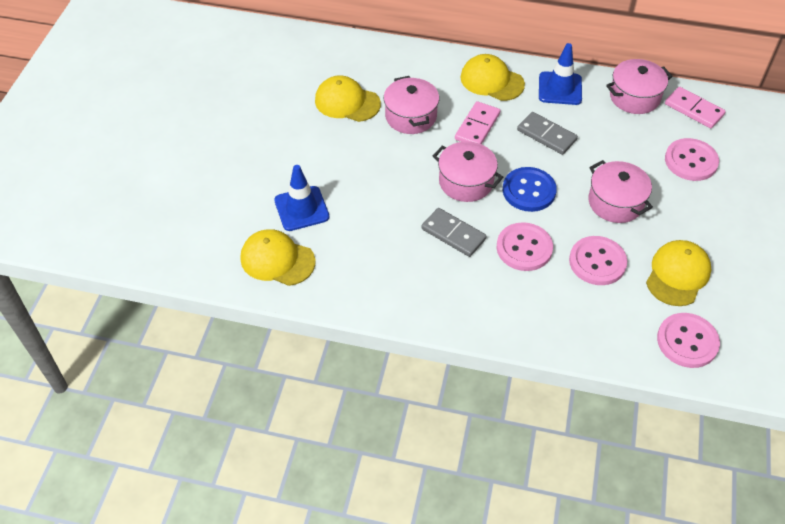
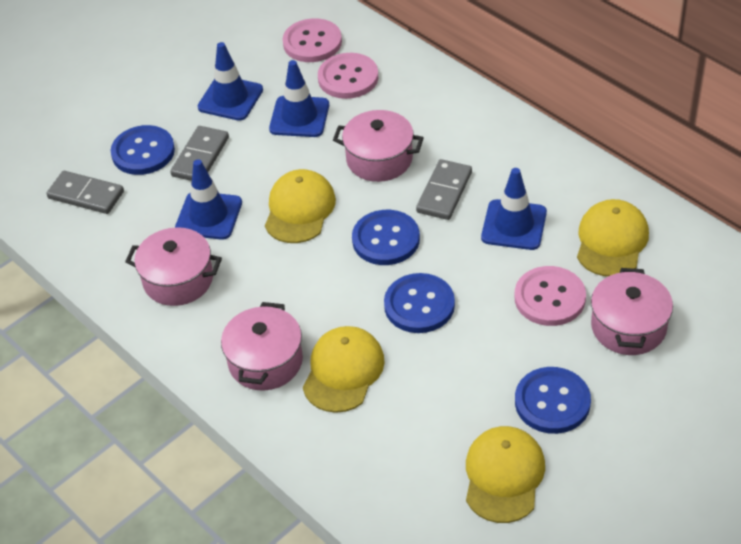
blue button: 1 -> 4
blue traffic cone: 2 -> 4
grey domino: 2 -> 3
pink button: 4 -> 3
pink domino: 2 -> 0

